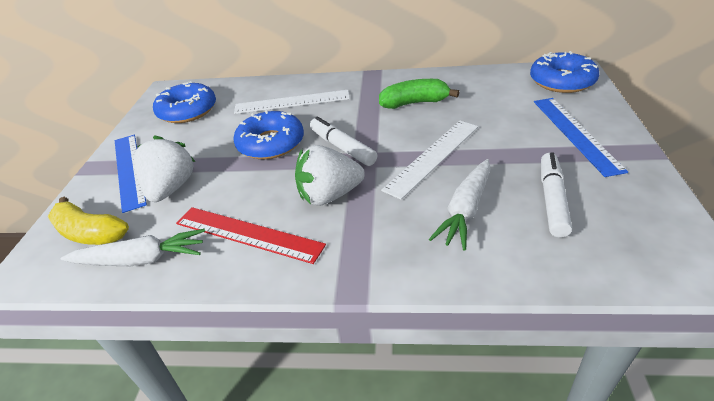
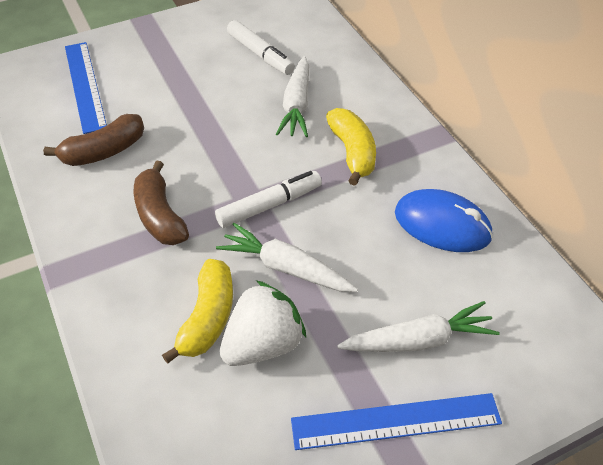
blue donut: 3 -> 0
blue mouse: 0 -> 1
brown banana: 0 -> 2
green banana: 1 -> 0
red ruler: 1 -> 0
white carrot: 2 -> 3
white ruler: 2 -> 0
white strawberry: 2 -> 1
yellow banana: 1 -> 2

